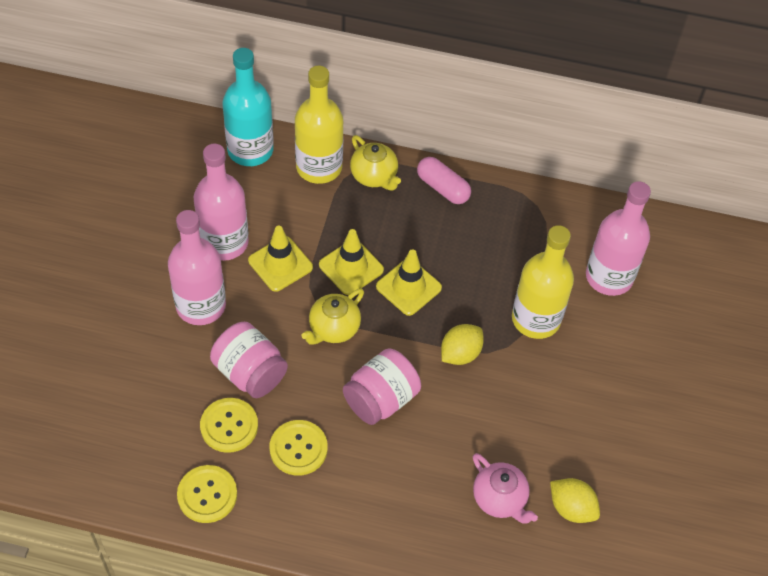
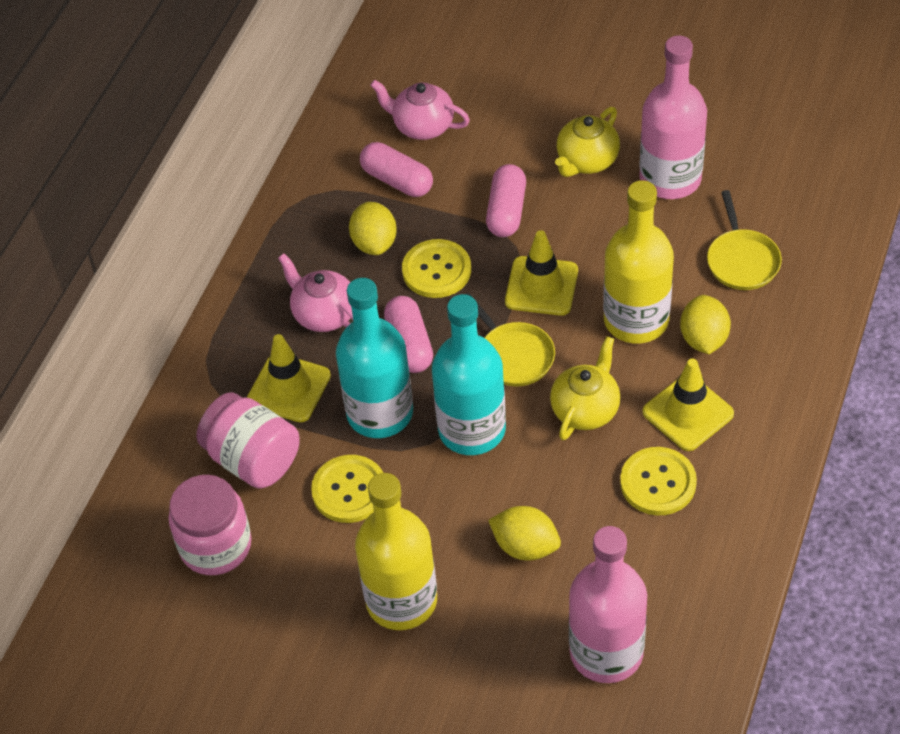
pink bottle: 3 -> 2
pink capsule: 1 -> 3
pink teapot: 1 -> 2
turquoise bottle: 1 -> 2
yellow lemon: 2 -> 3
yellow pan: 0 -> 2

